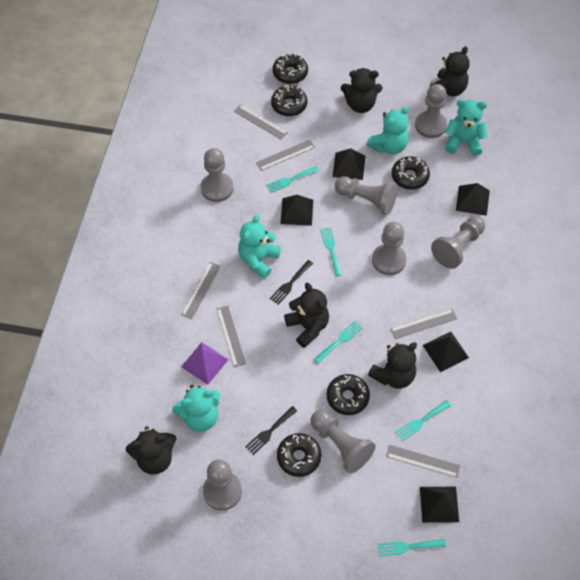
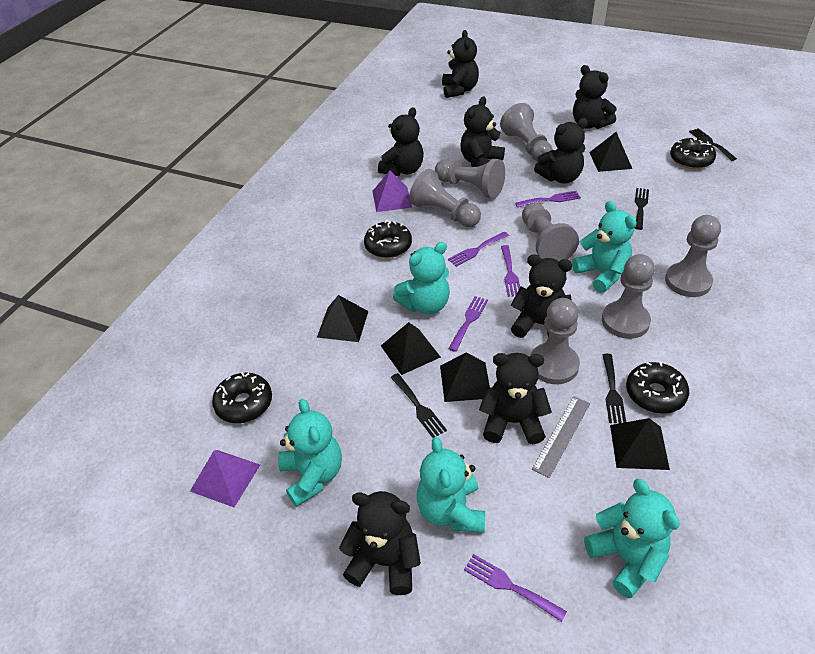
black donut: 5 -> 4
black fork: 2 -> 4
black teddy bear: 5 -> 8
grey ruler: 6 -> 1
purple fork: 0 -> 5
purple pyramid: 1 -> 2
turquoise fork: 5 -> 0
turquoise teddy bear: 4 -> 5

